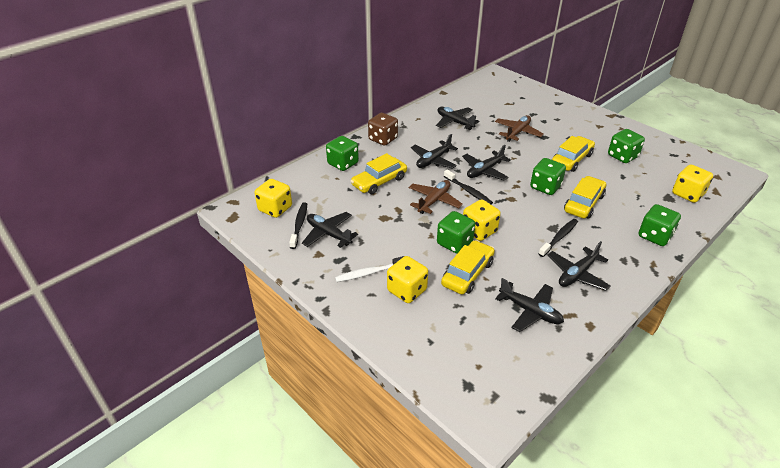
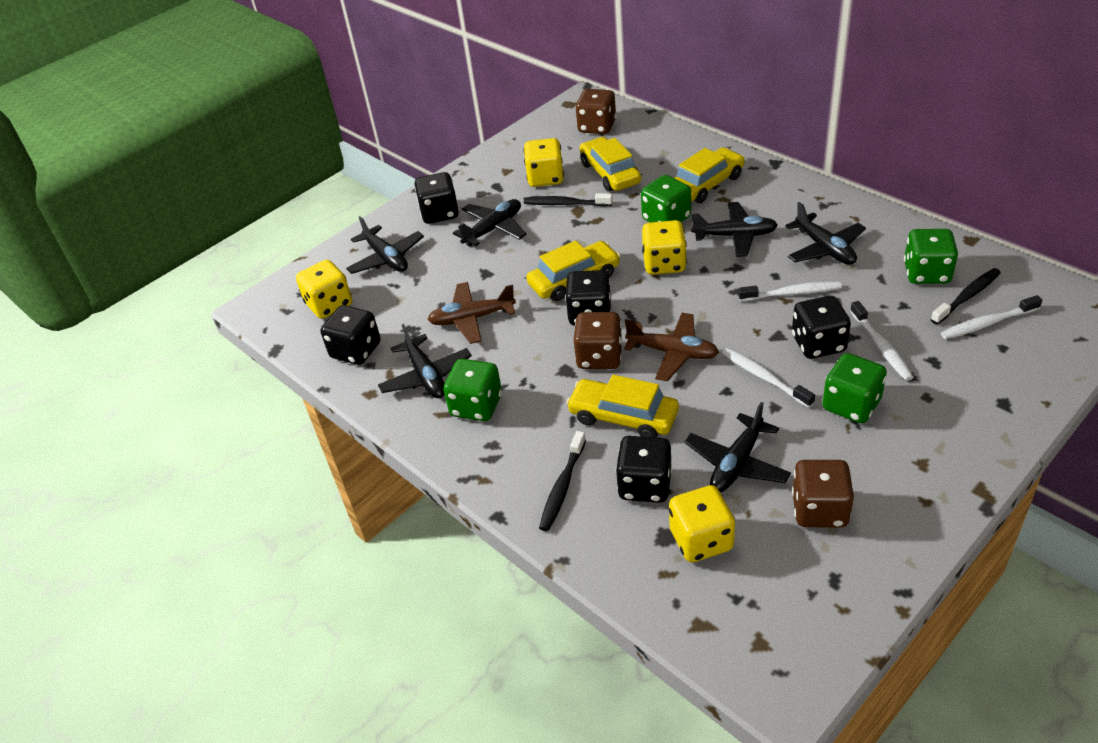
black dice: 0 -> 5
brown dice: 1 -> 3
green dice: 5 -> 4
white toothbrush: 1 -> 4

